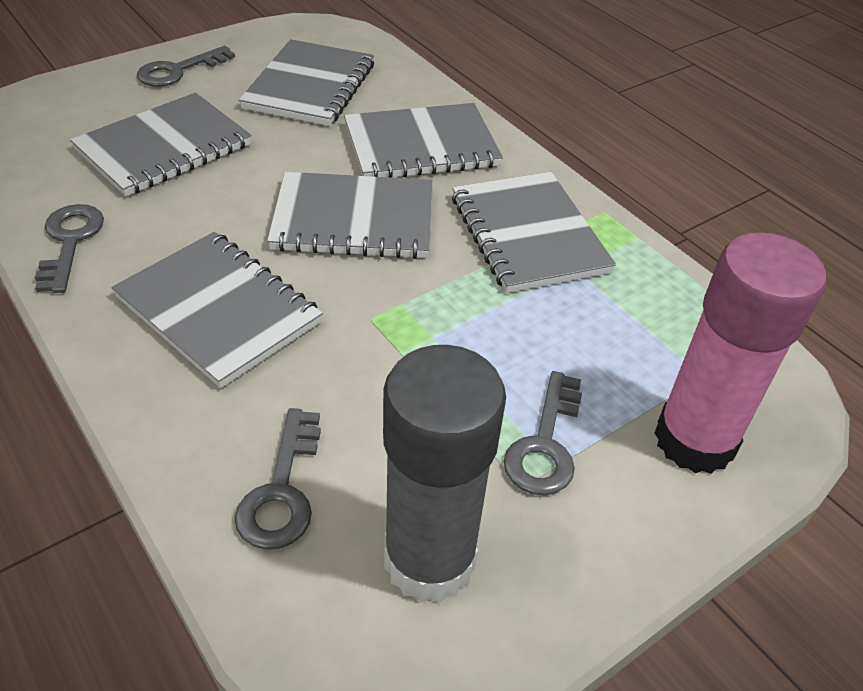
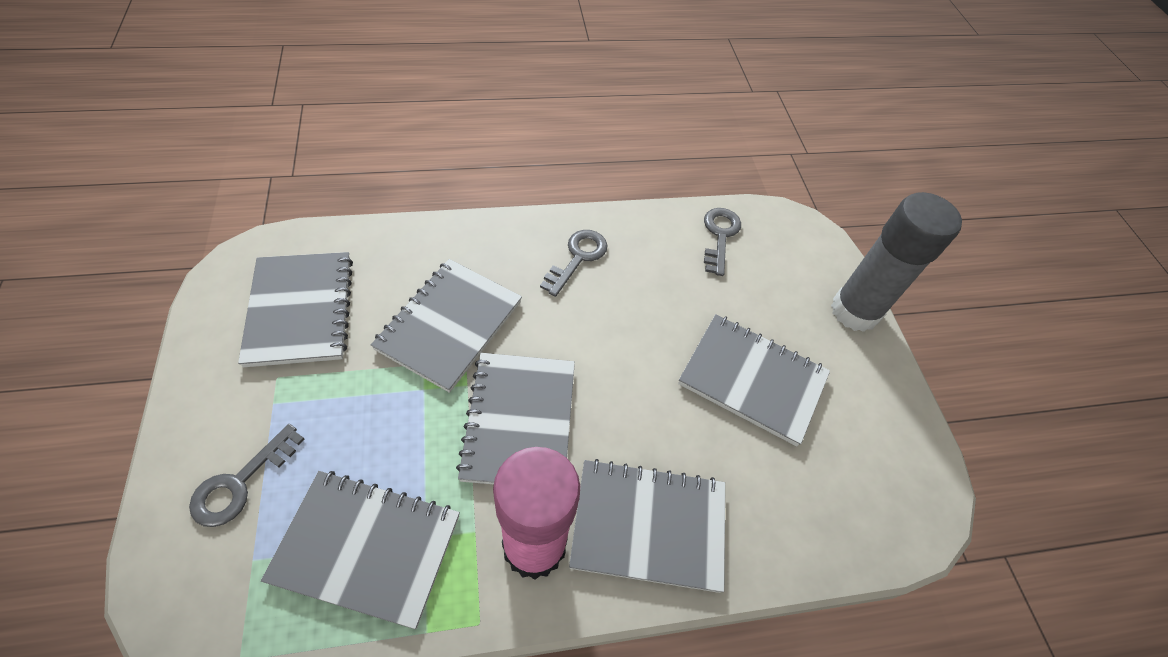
grey key: 4 -> 3

